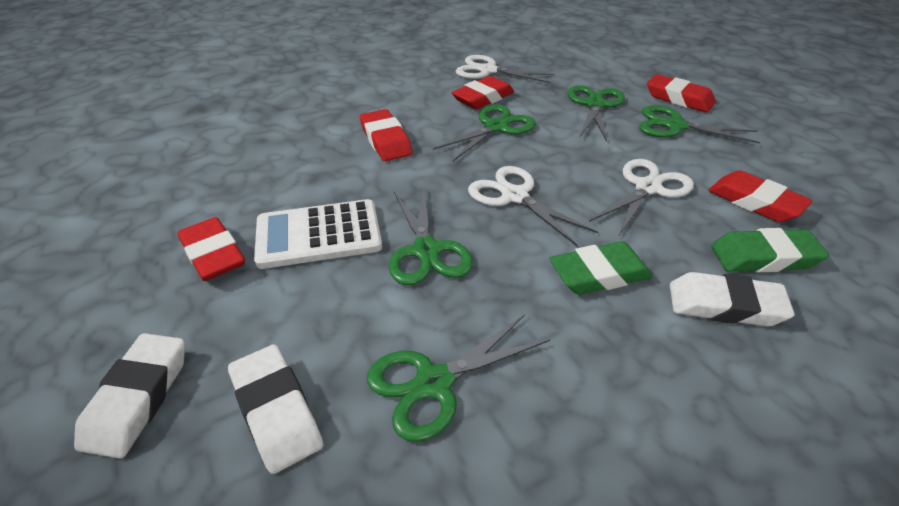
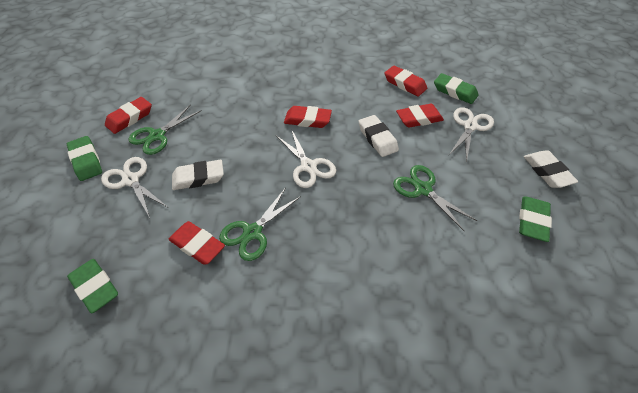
green eraser: 2 -> 4
green scissors: 5 -> 3
white calculator: 1 -> 0

